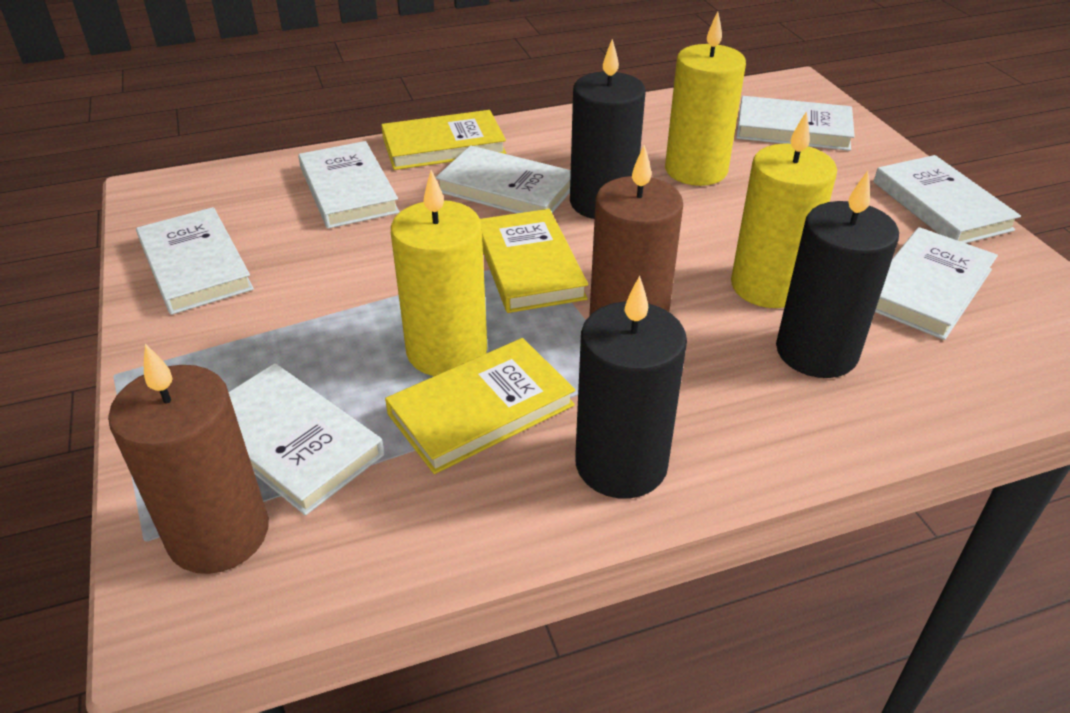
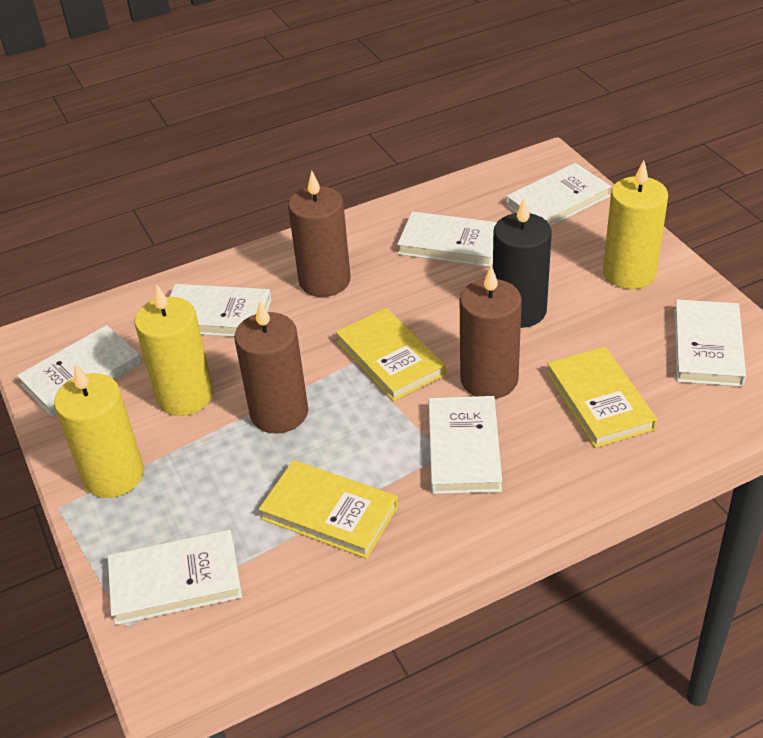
black candle: 3 -> 1
brown candle: 2 -> 3

